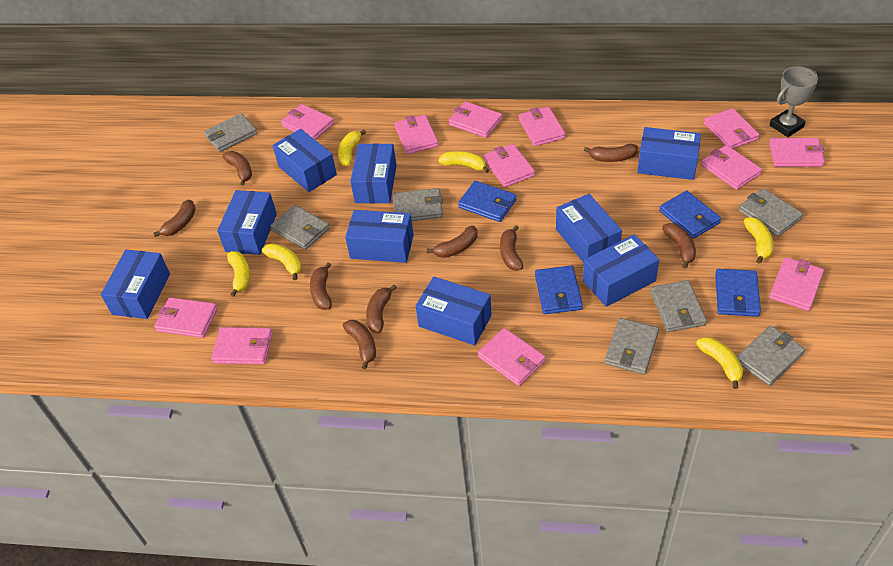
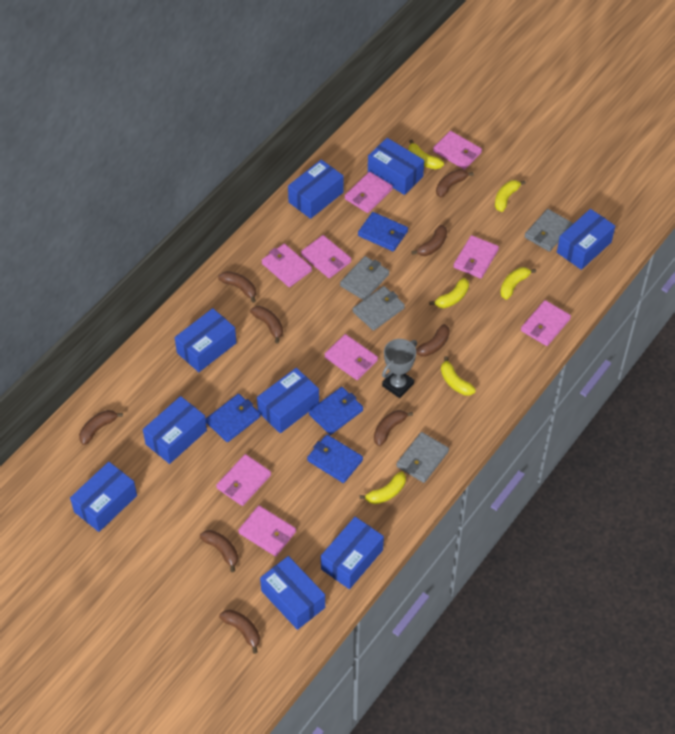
grey wallet: 7 -> 4
pink wallet: 12 -> 9

